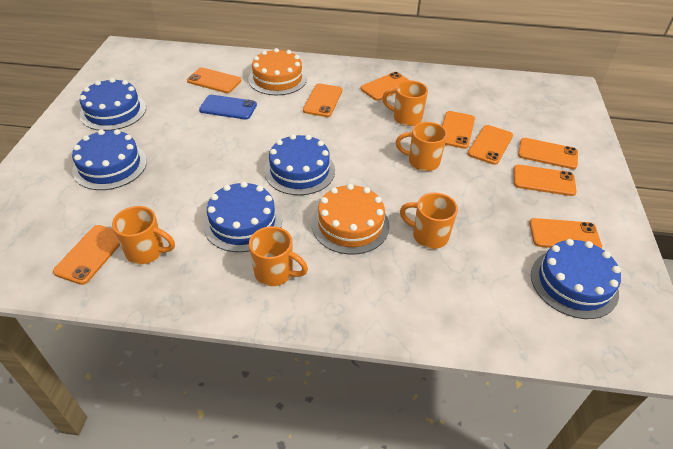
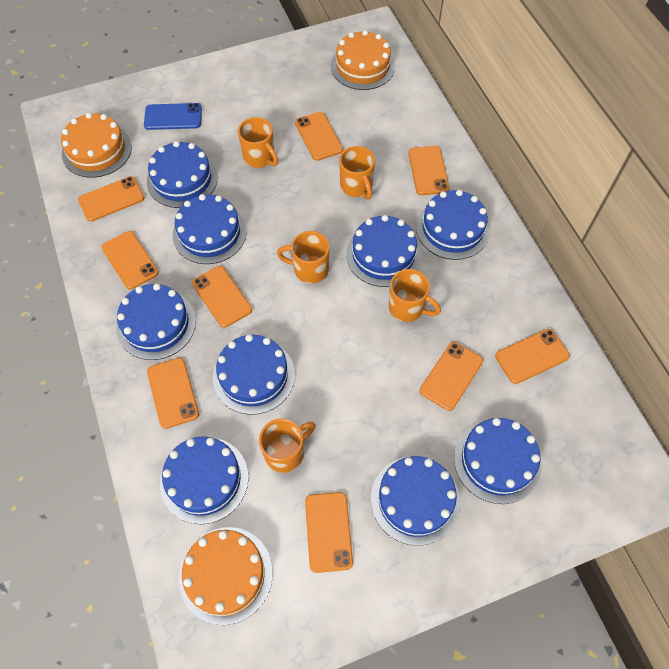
blue cake: 5 -> 9
orange cake: 2 -> 3

